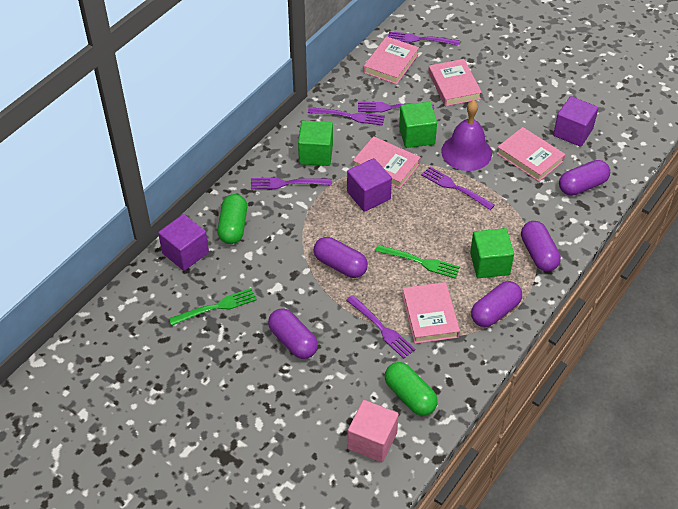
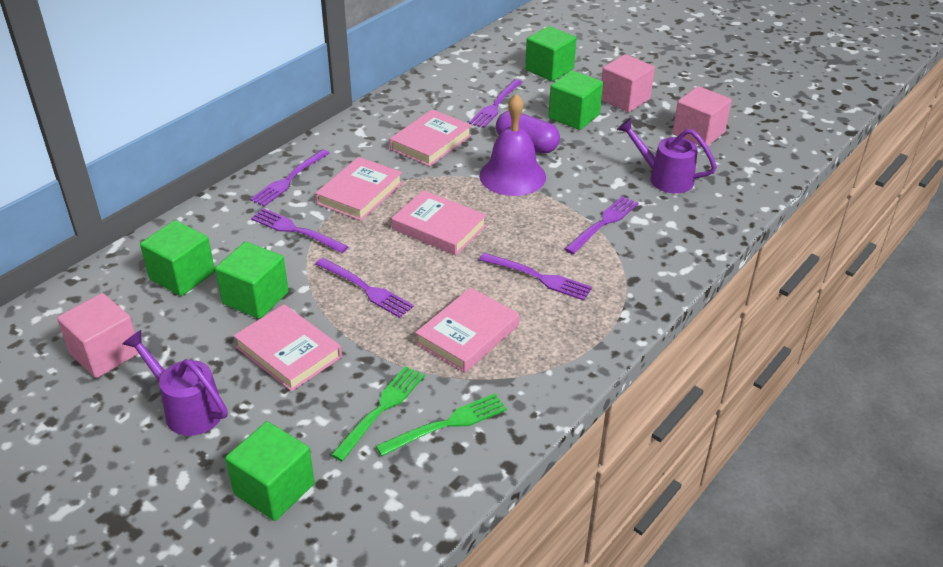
green capsule: 2 -> 0
green cube: 3 -> 5
pink cube: 1 -> 3
purple capsule: 5 -> 1
purple cube: 3 -> 0
purple watering can: 0 -> 2

